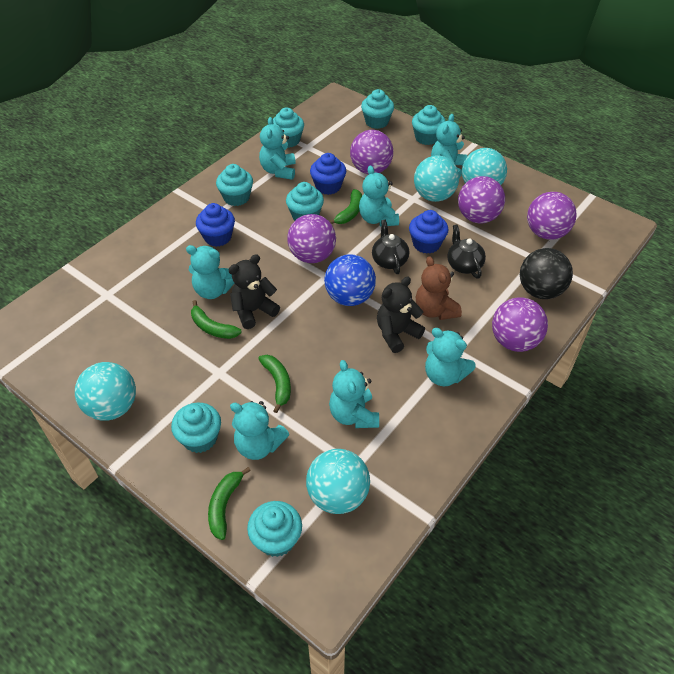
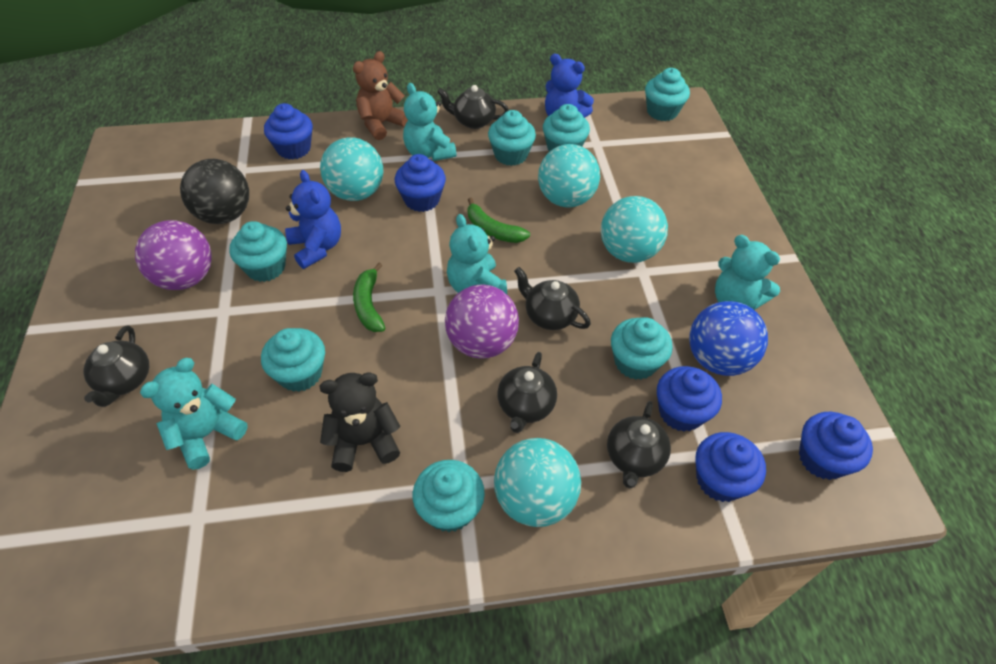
black teapot: 2 -> 5
black teddy bear: 2 -> 1
blue cupcake: 3 -> 5
blue teddy bear: 0 -> 2
green banana: 4 -> 2
purple ball: 5 -> 2
turquoise teddy bear: 7 -> 4

